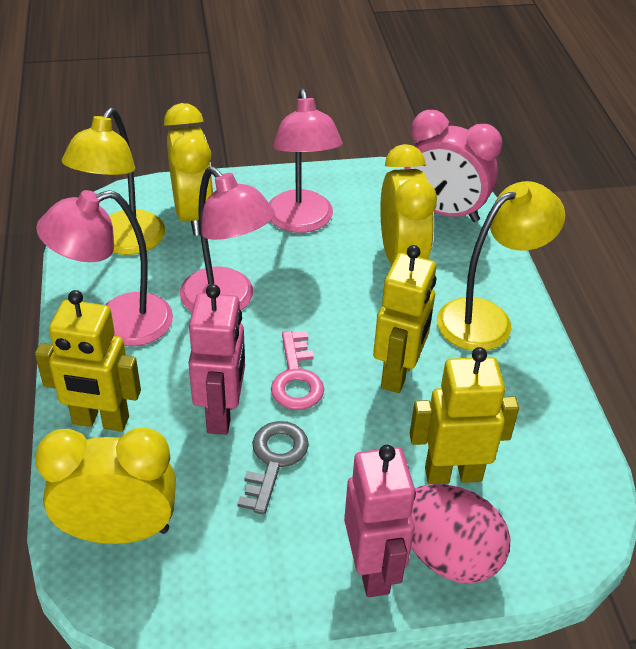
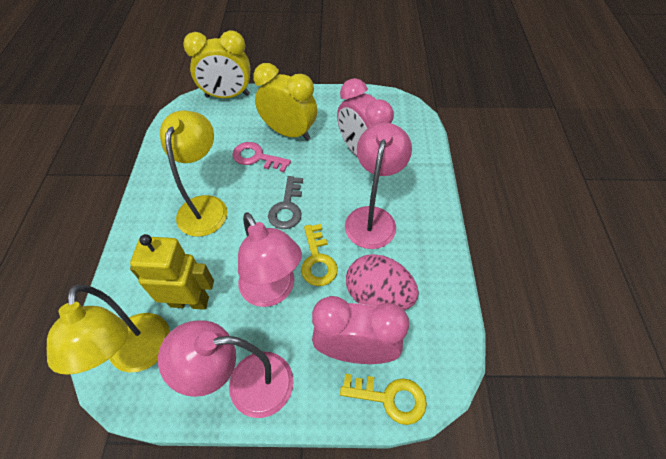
pink clock: 1 -> 2
pink robot: 2 -> 0
yellow clock: 3 -> 2
yellow key: 0 -> 2
yellow robot: 3 -> 1

